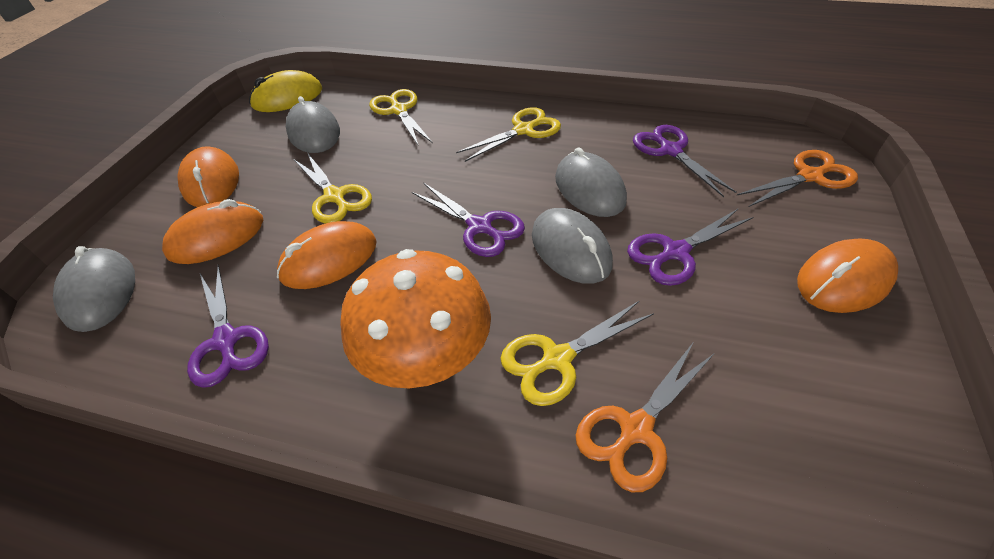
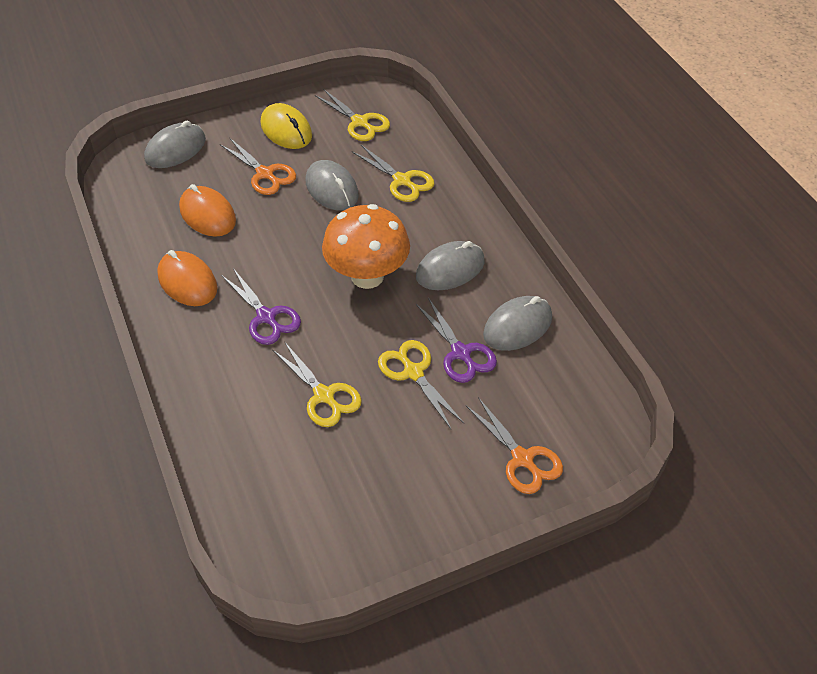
orange mouse: 4 -> 2
purple scissors: 4 -> 2

